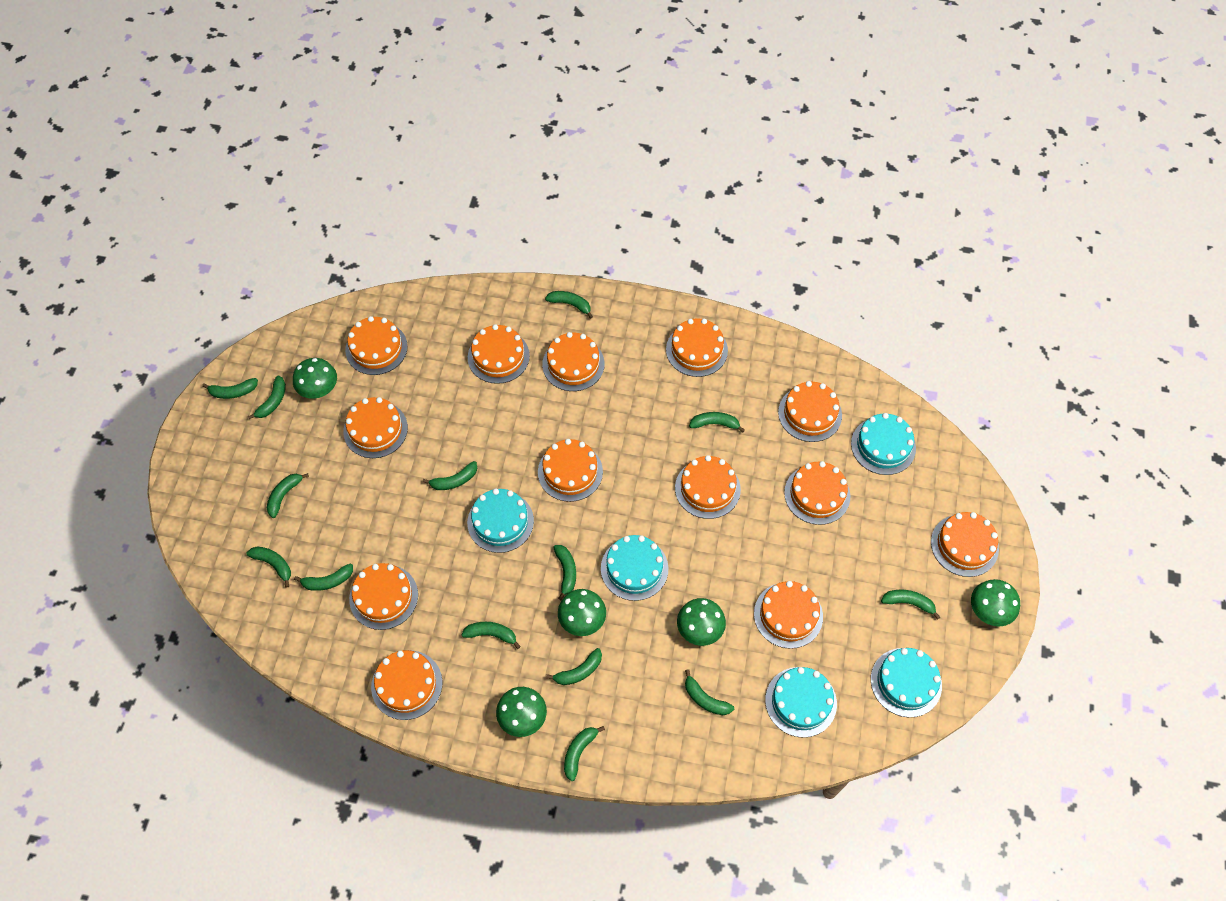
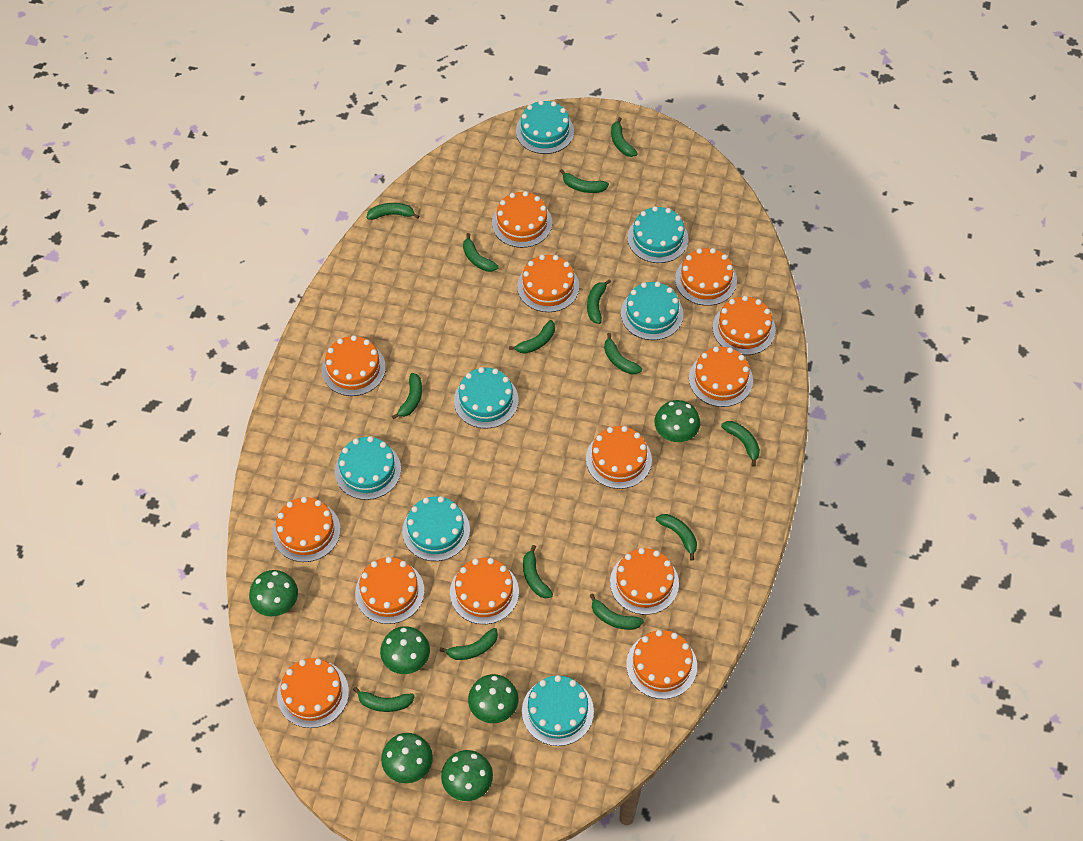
green mushroom: 5 -> 6
turquoise cake: 5 -> 7

